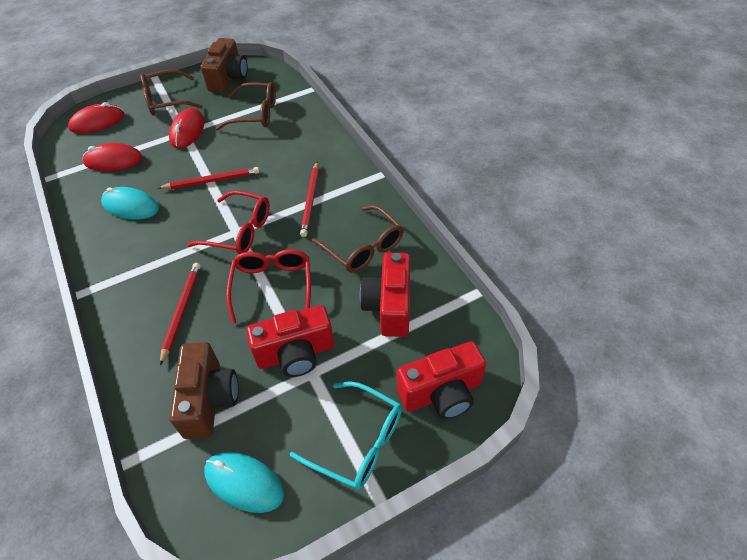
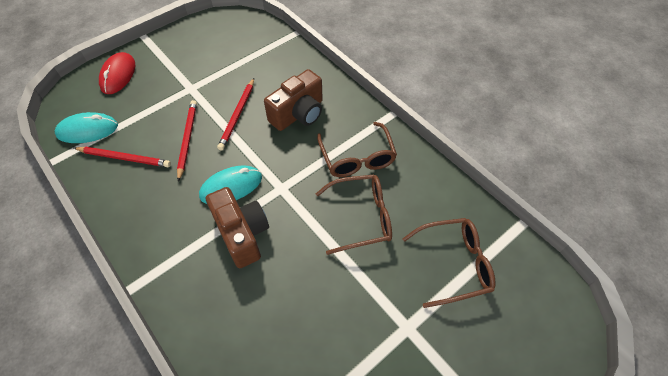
red camera: 3 -> 0
red glasses: 2 -> 0
red mouse: 3 -> 1
turquoise glasses: 1 -> 0

